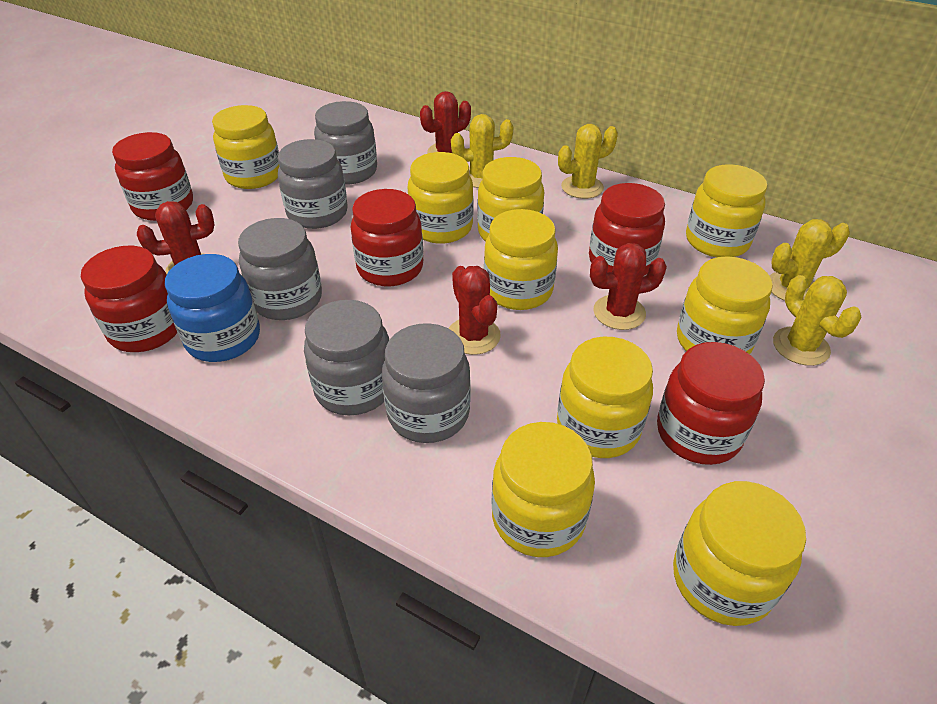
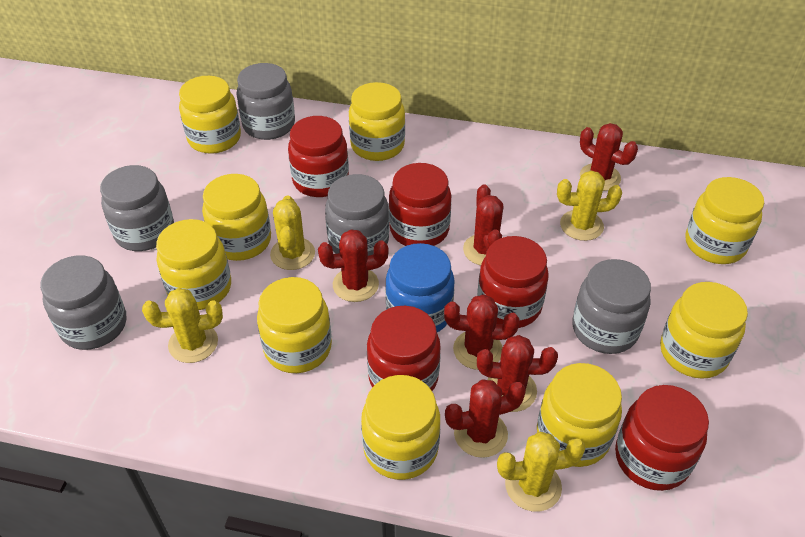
red cactus: 4 -> 6

